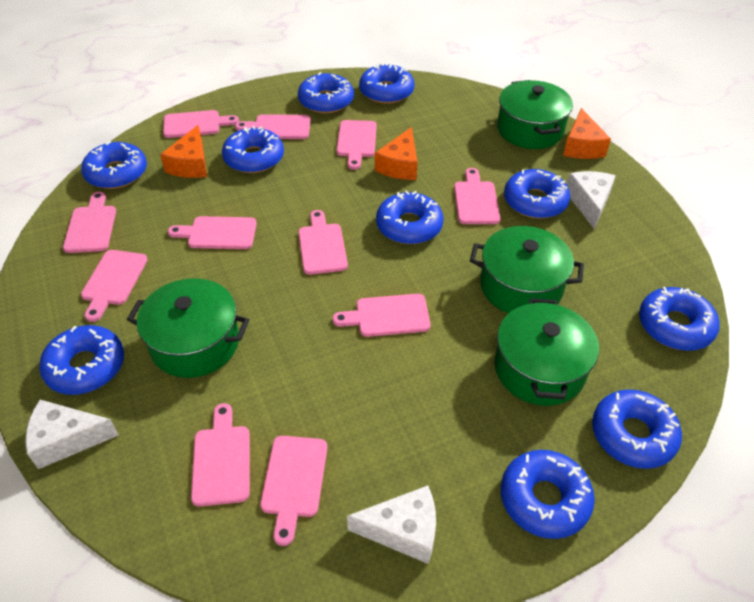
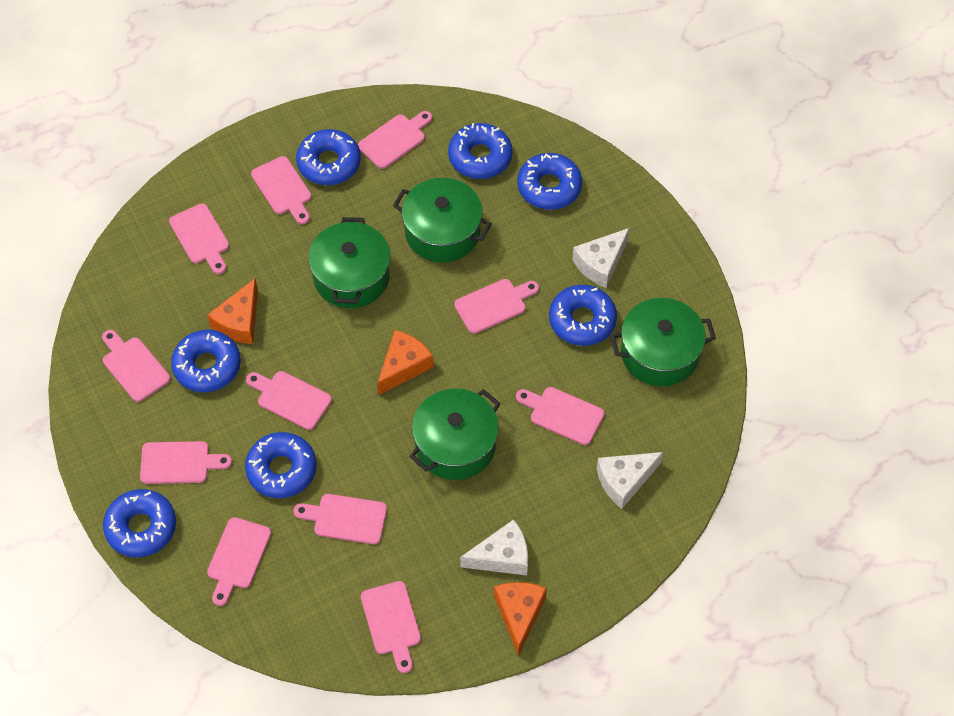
blue donut: 10 -> 7

